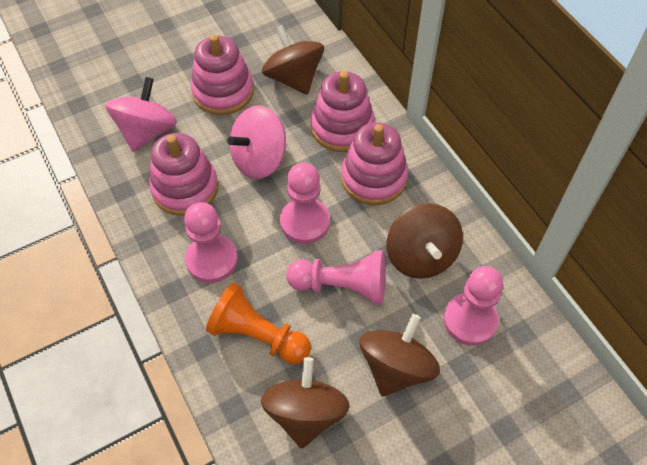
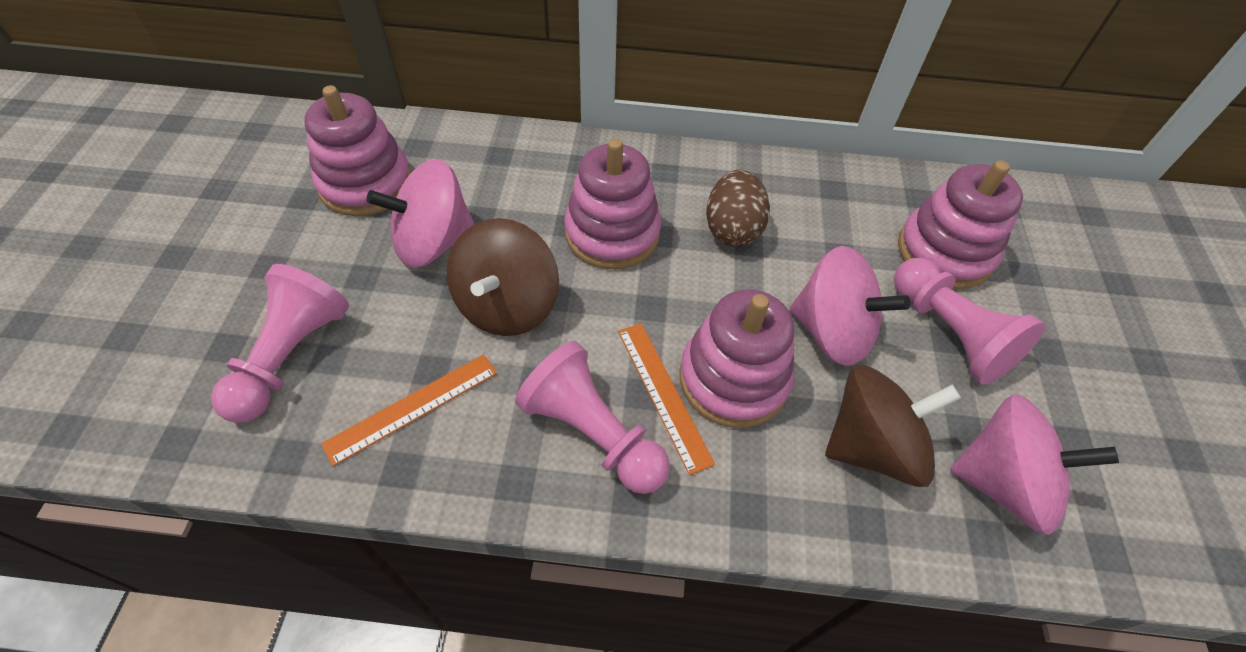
brown egg: 0 -> 1
brown spinning top: 4 -> 2
orange pawn: 1 -> 0
orange ruler: 0 -> 2
pink pawn: 4 -> 3
pink spinning top: 2 -> 3

